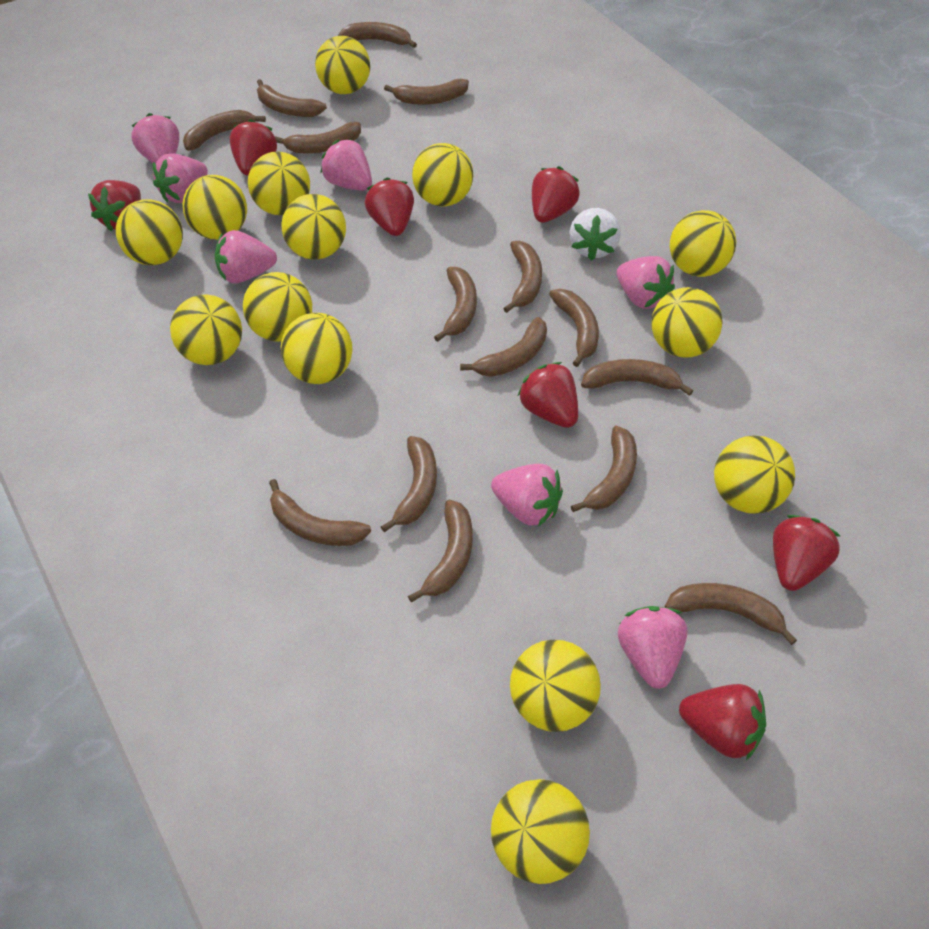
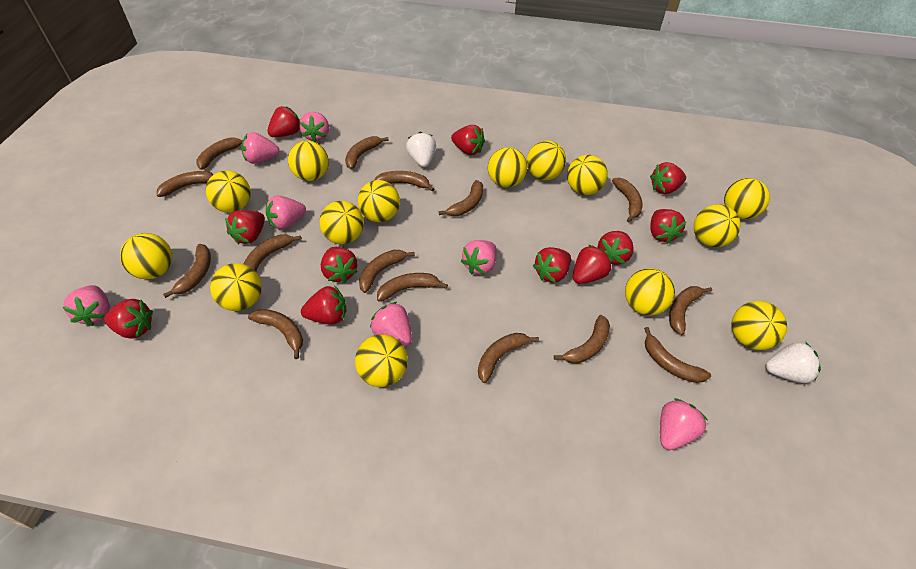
red strawberry: 7 -> 11
white strawberry: 1 -> 2

